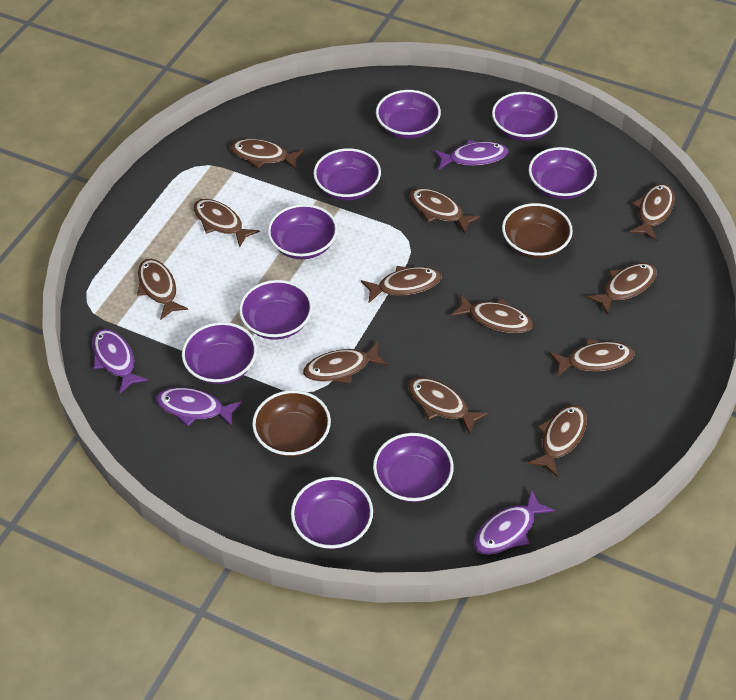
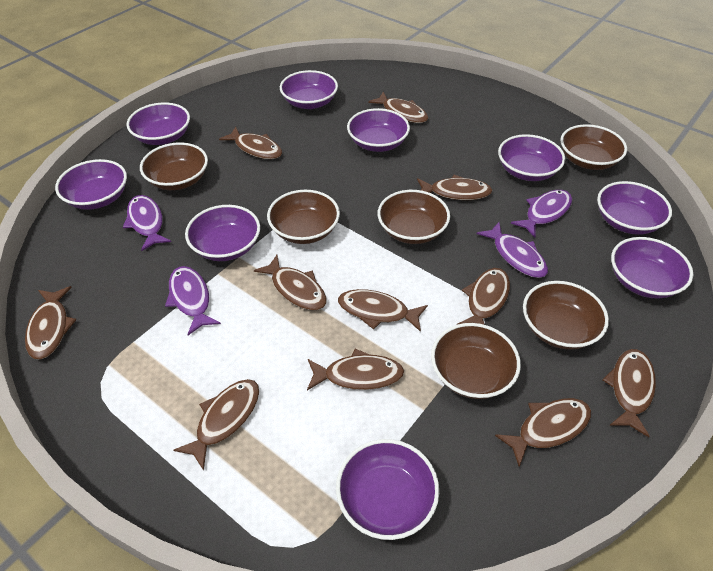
brown bowl: 2 -> 6
brown fish: 12 -> 11

